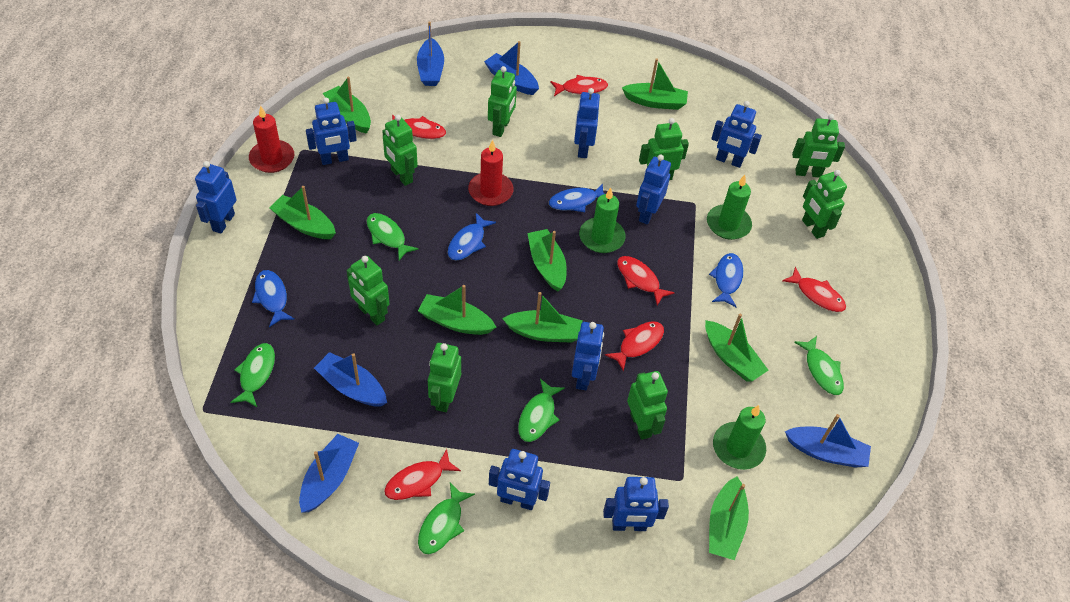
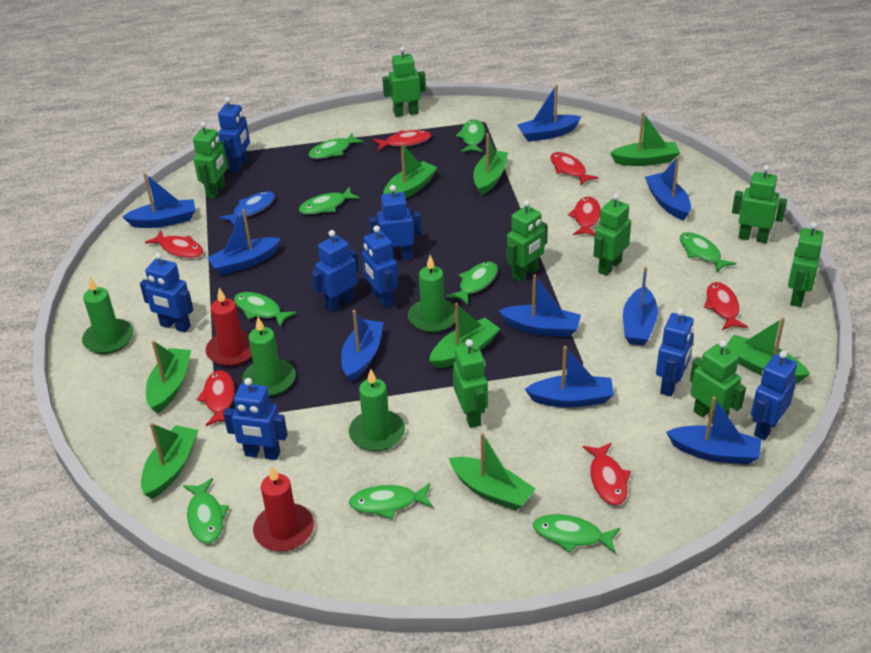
blue boat: 5 -> 9
blue fish: 4 -> 1
green candle: 3 -> 4
green fish: 5 -> 9
red fish: 6 -> 7

